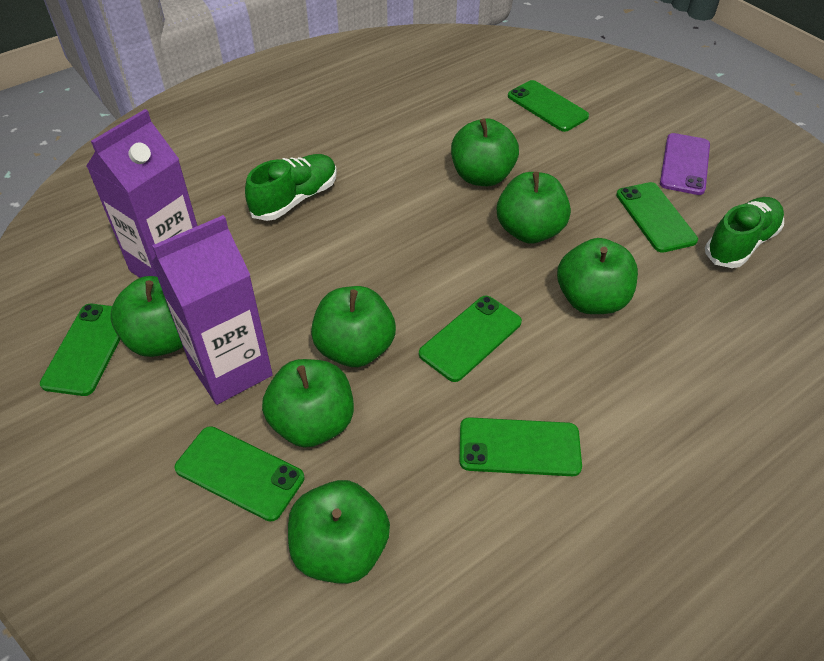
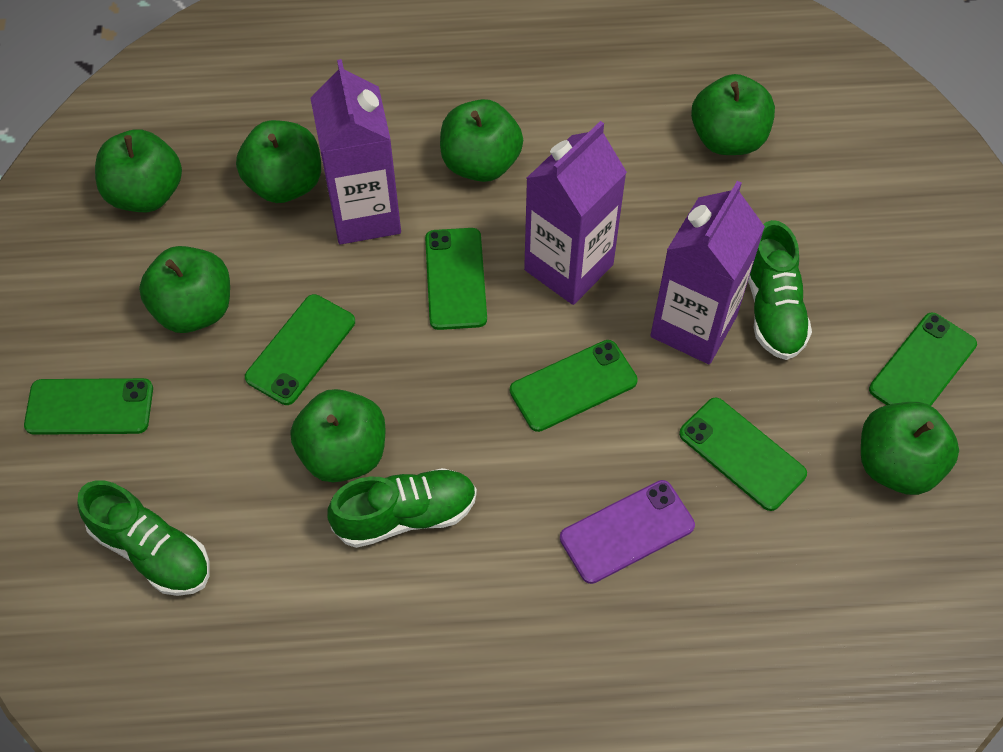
green shoe: 2 -> 3
purple carton: 2 -> 3

